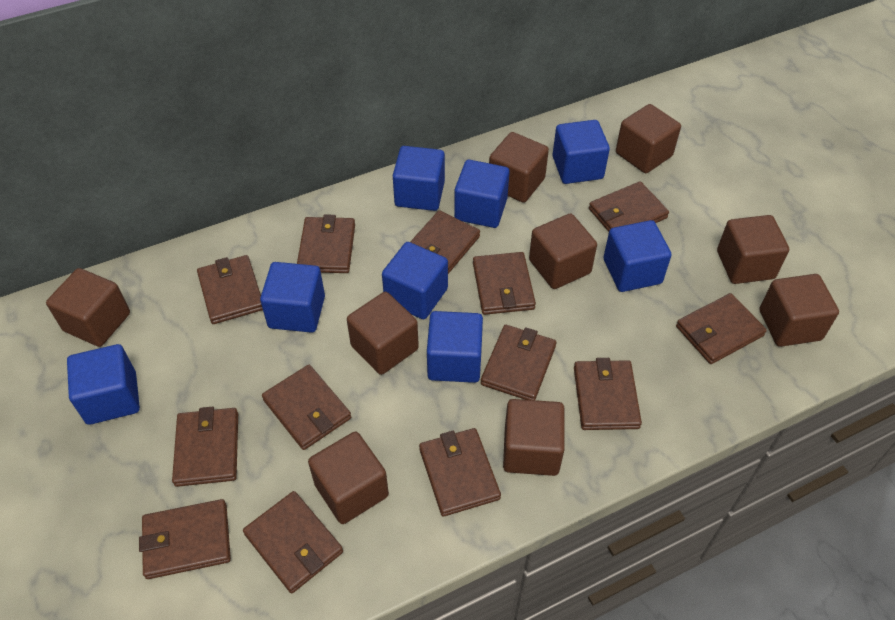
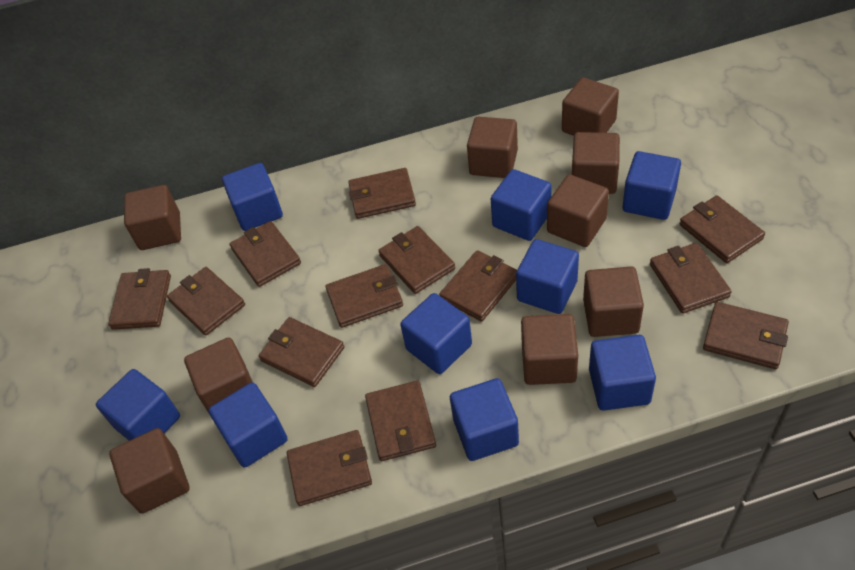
blue cube: 8 -> 9

